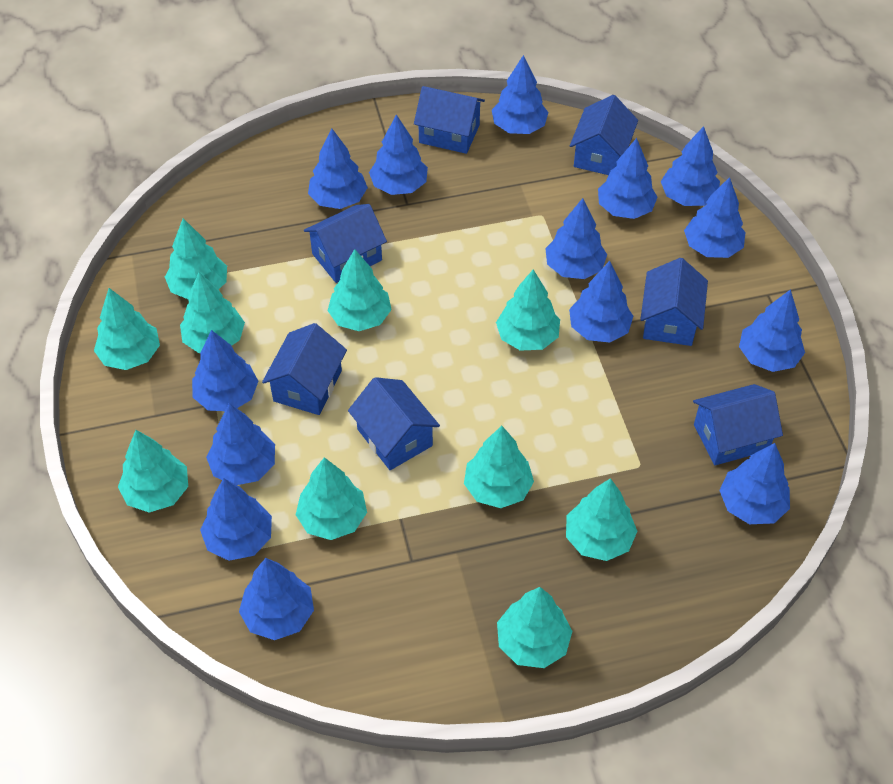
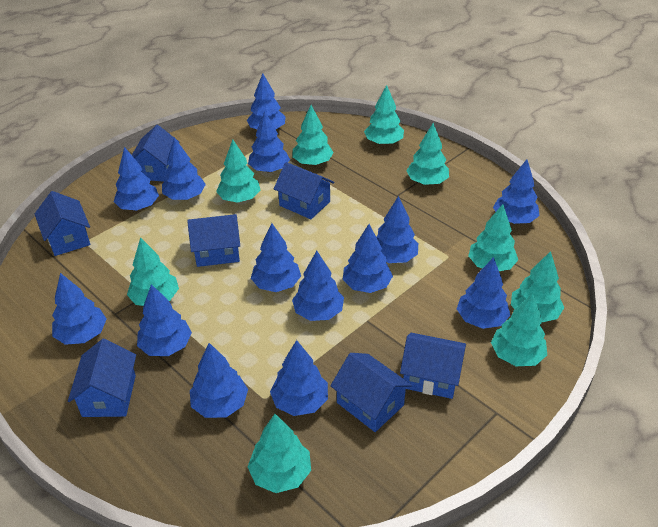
turquoise tree: 10 -> 9

